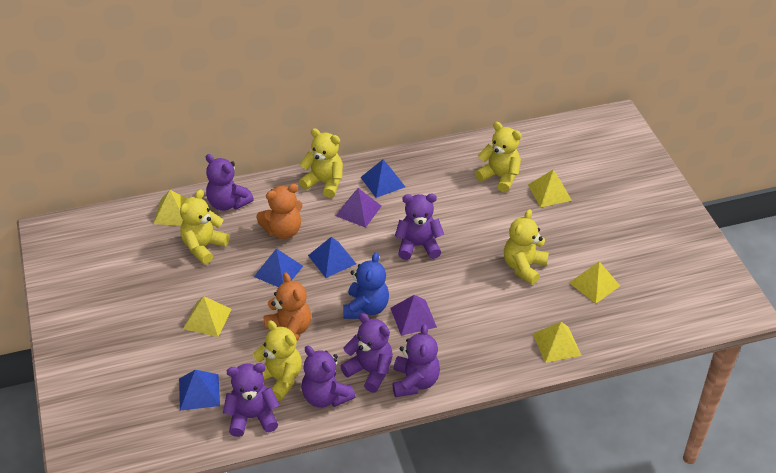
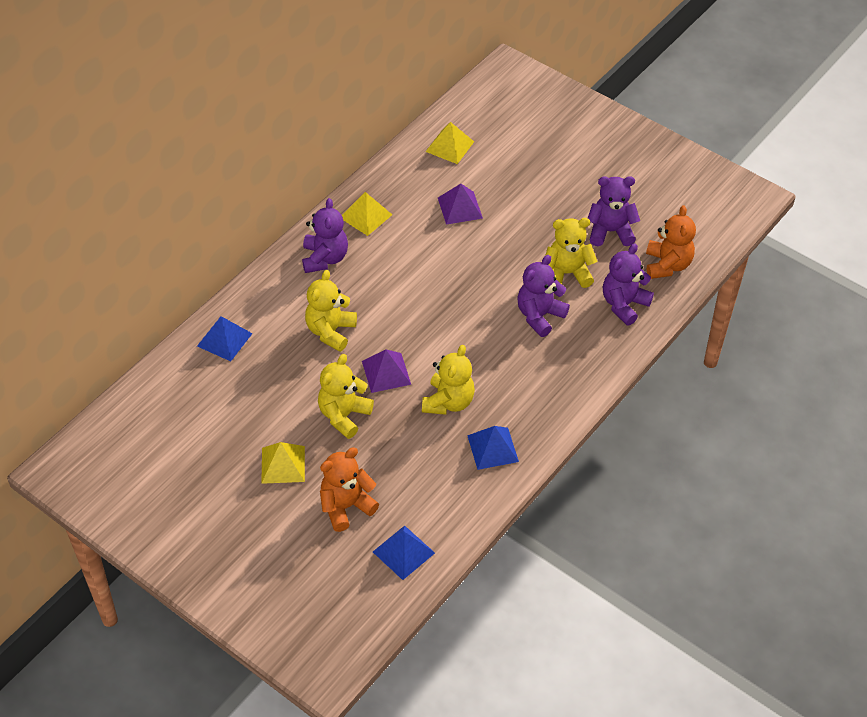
blue pyramid: 4 -> 3
blue teddy bear: 1 -> 0
purple teddy bear: 6 -> 4
yellow pyramid: 5 -> 3
yellow teddy bear: 5 -> 4

